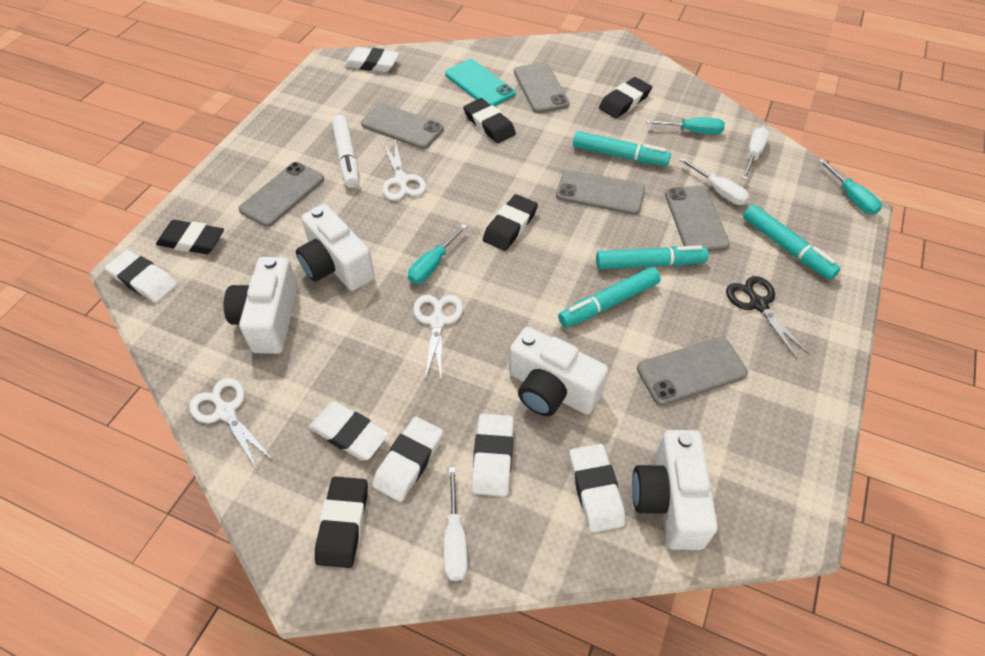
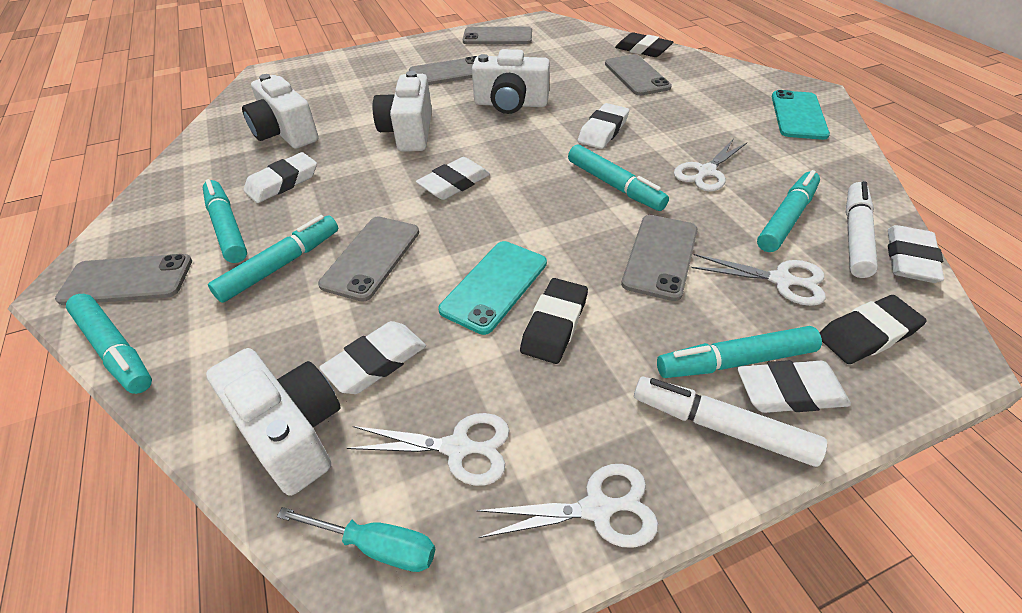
black eraser: 5 -> 3
black scissors: 1 -> 0
turquoise marker: 4 -> 6
turquoise phone: 1 -> 2
turquoise screwdriver: 3 -> 1
white marker: 1 -> 2
white scissors: 3 -> 4
white screwdriver: 3 -> 0

